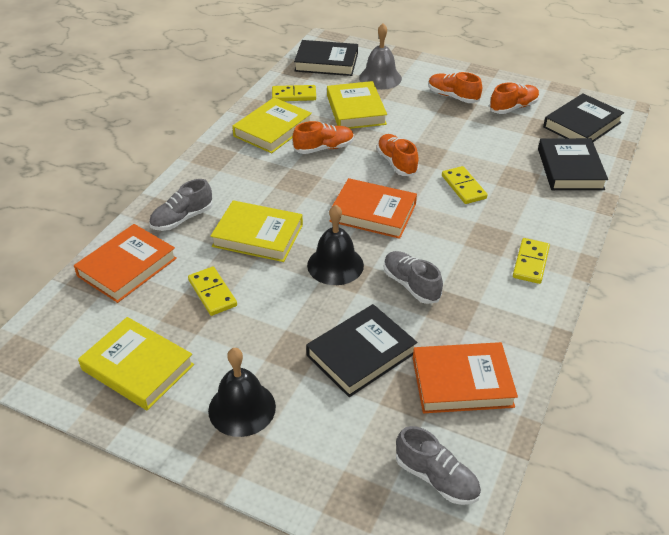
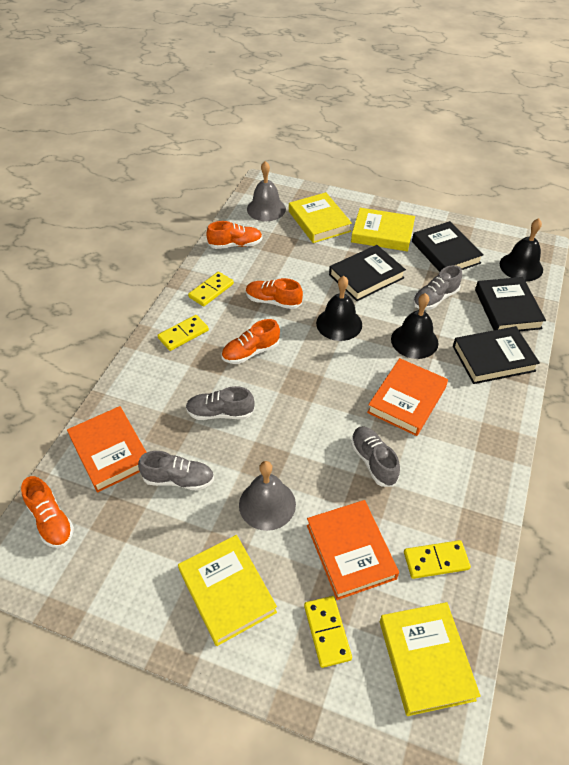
black bell: 2 -> 3
grey bell: 1 -> 2
grey shoe: 3 -> 4

